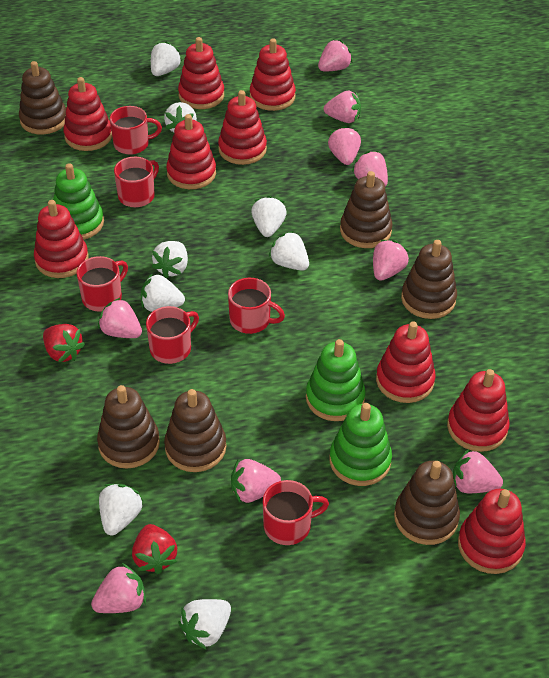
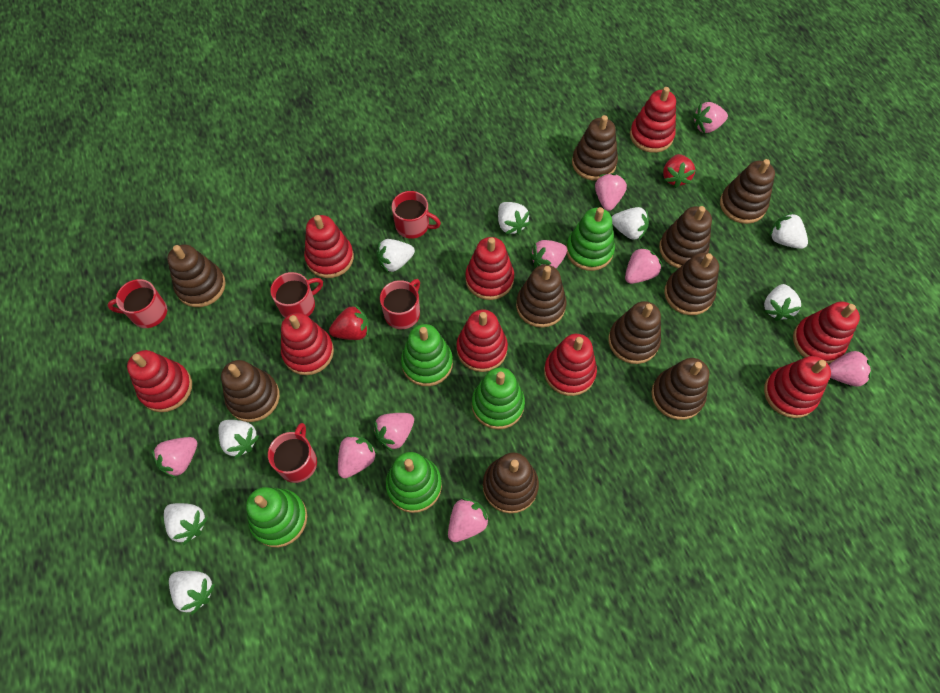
brown stacking toy: 6 -> 10
green stacking toy: 3 -> 5
red mug: 6 -> 5

